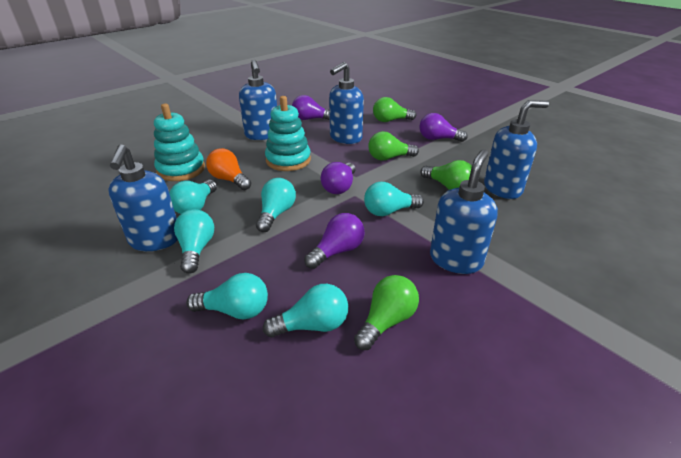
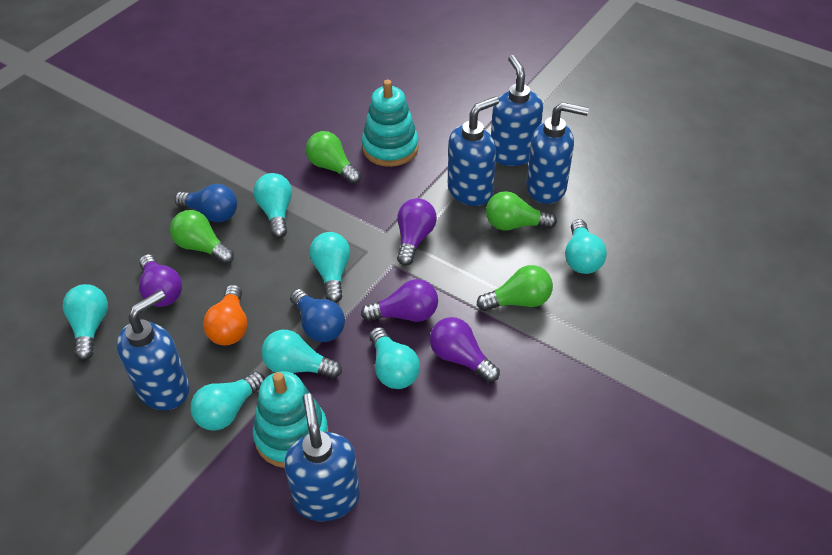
blue light bulb: 0 -> 2
turquoise light bulb: 6 -> 7

